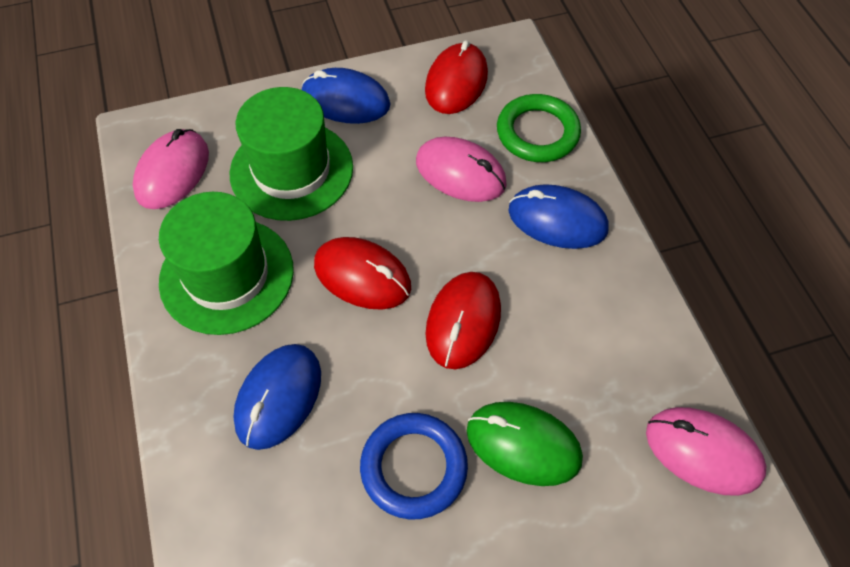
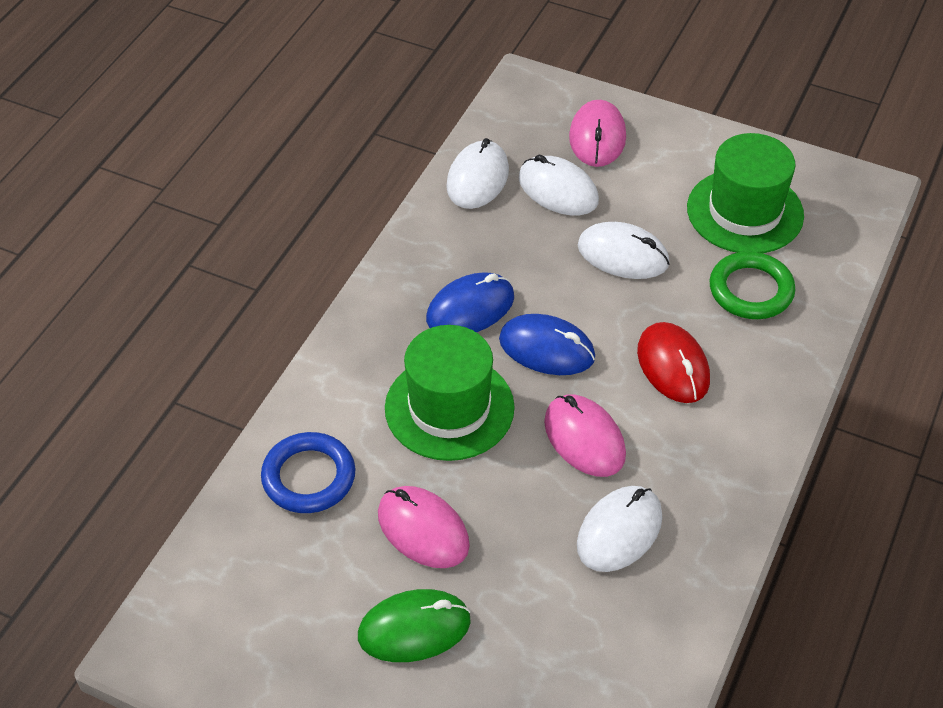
blue mouse: 3 -> 2
red mouse: 3 -> 1
white mouse: 0 -> 4

